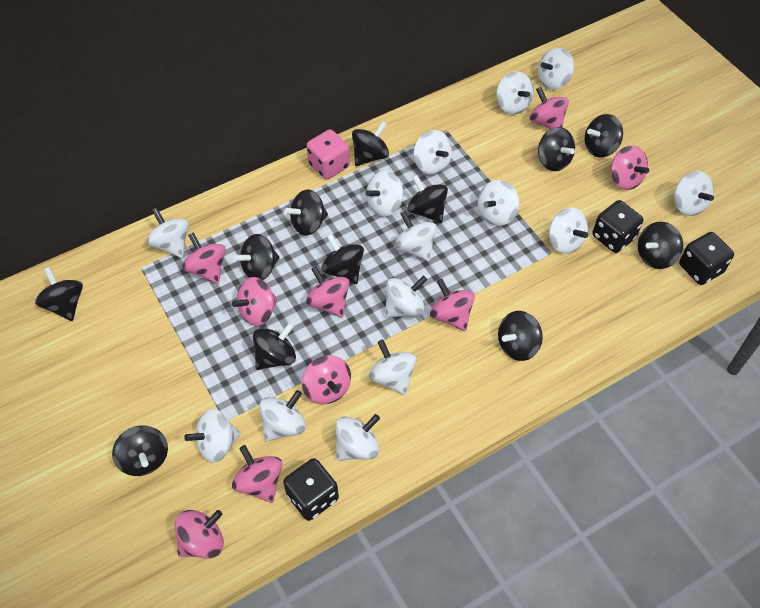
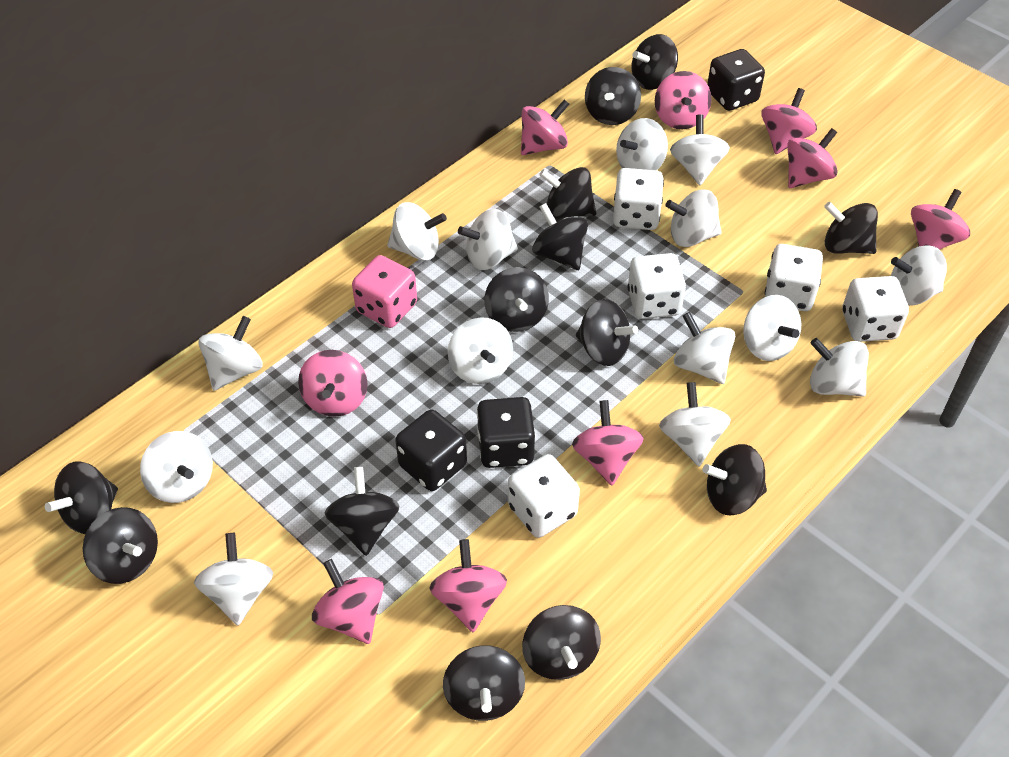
black spinning top: 12 -> 13
white dice: 0 -> 5

